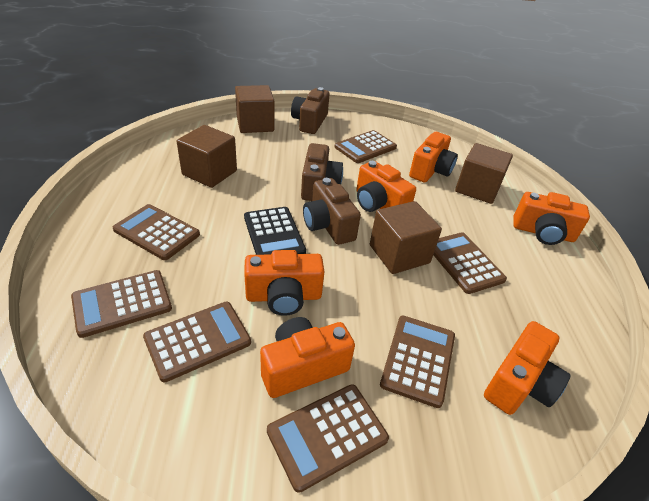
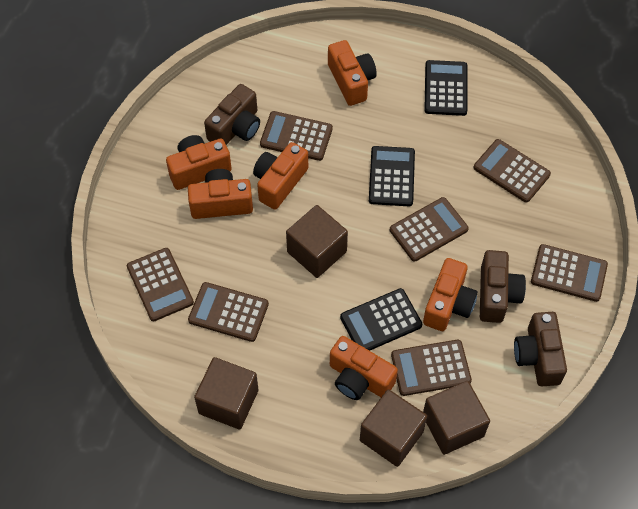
black calculator: 1 -> 3

